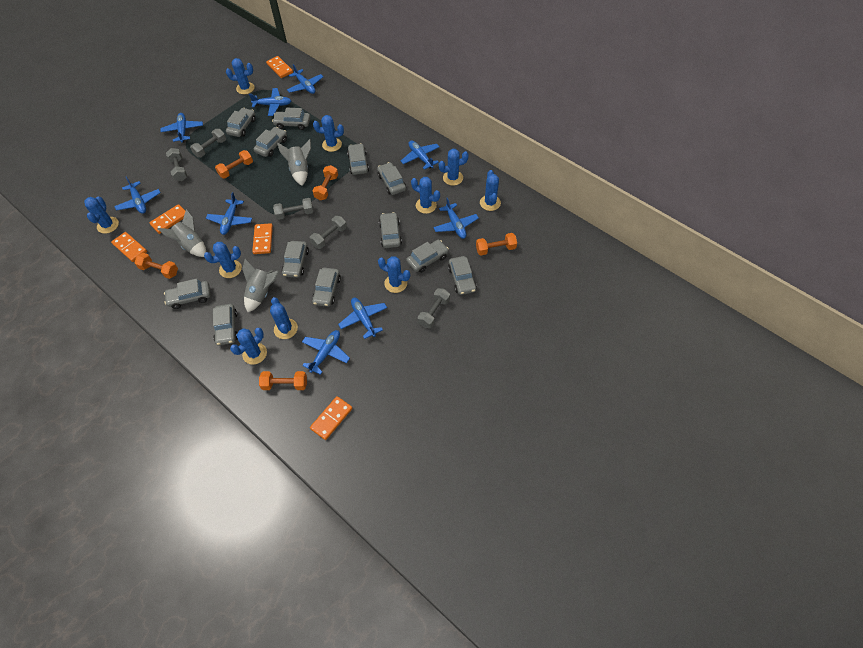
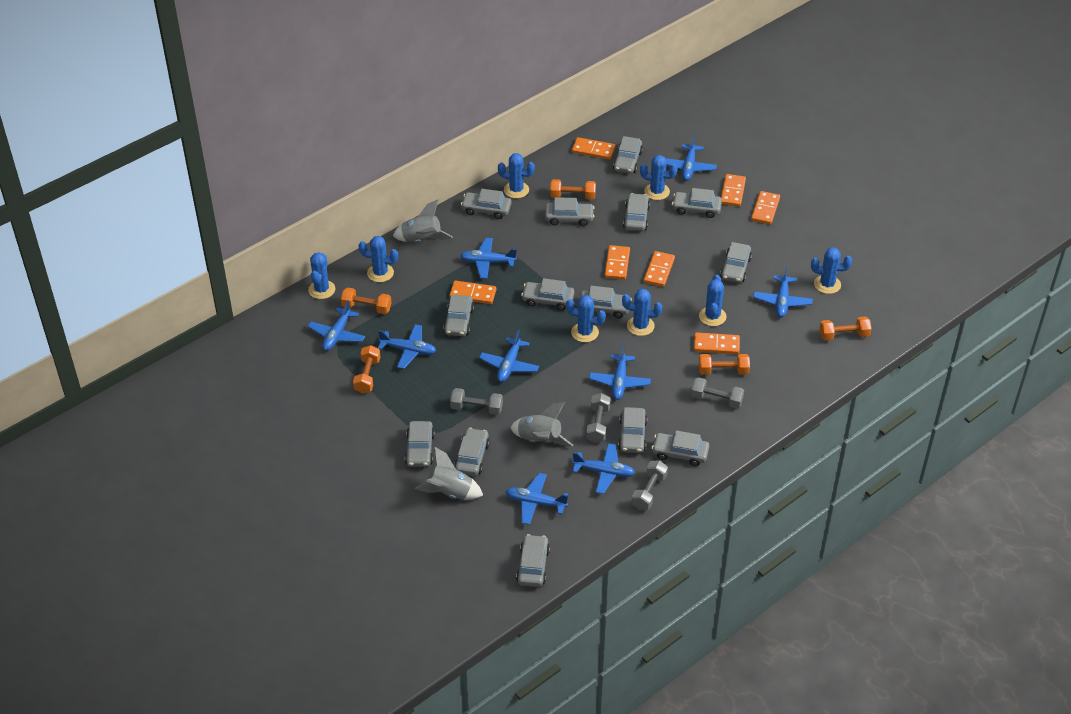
blue cactus: 10 -> 8
grey car: 12 -> 14
grey dumbbell: 5 -> 4
orange domino: 5 -> 7

